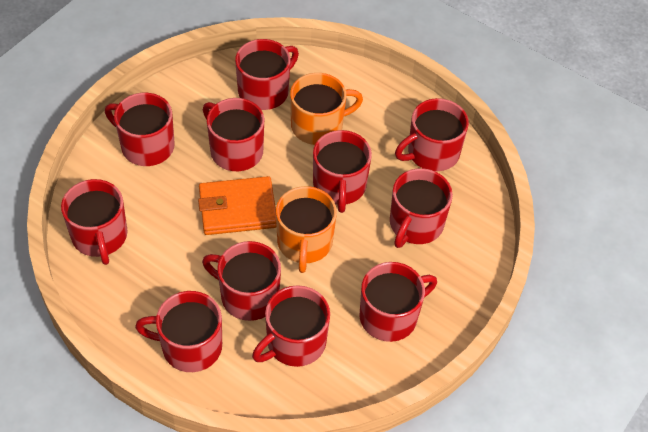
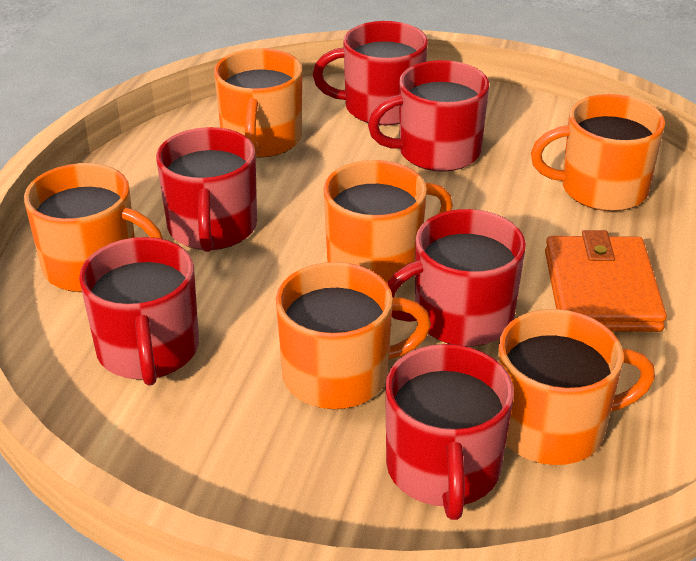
orange mug: 2 -> 6
red mug: 11 -> 6

